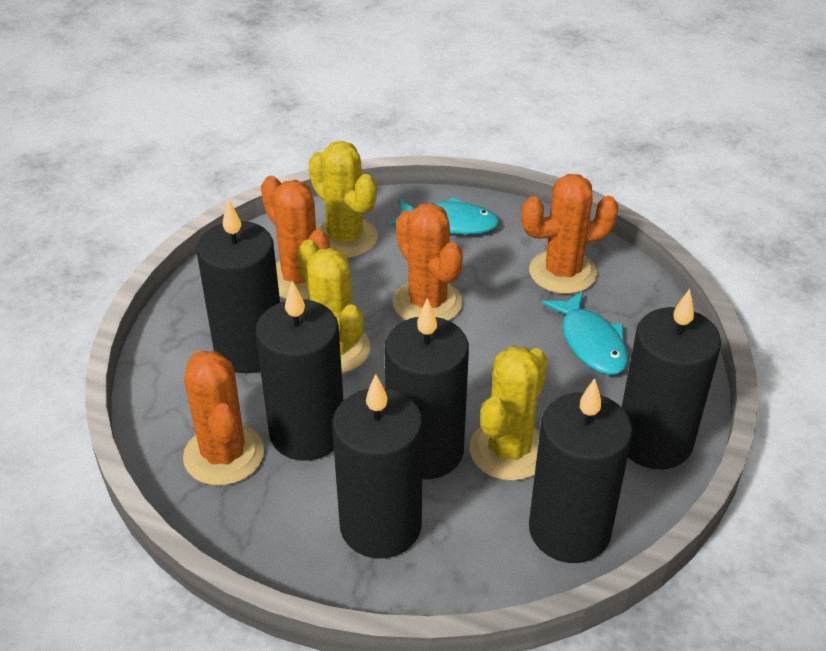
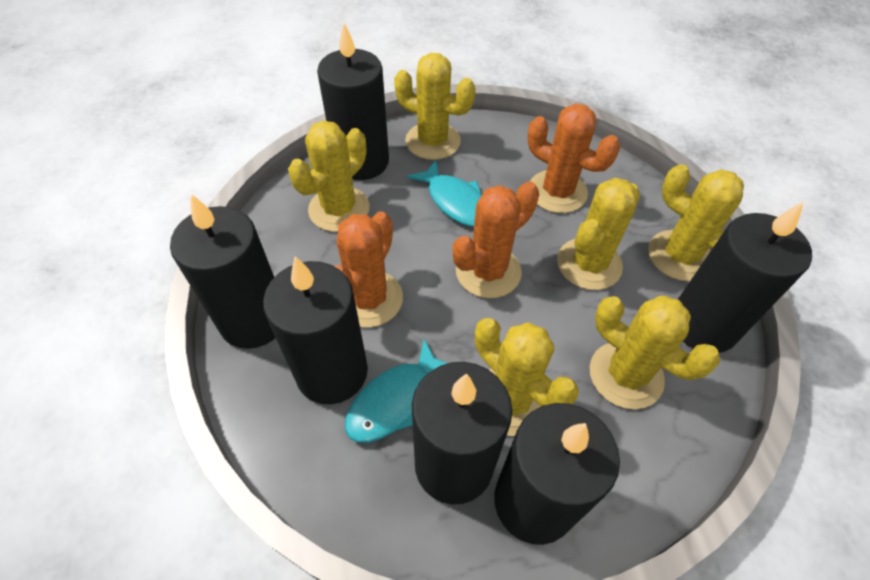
orange cactus: 4 -> 3
yellow cactus: 3 -> 6

